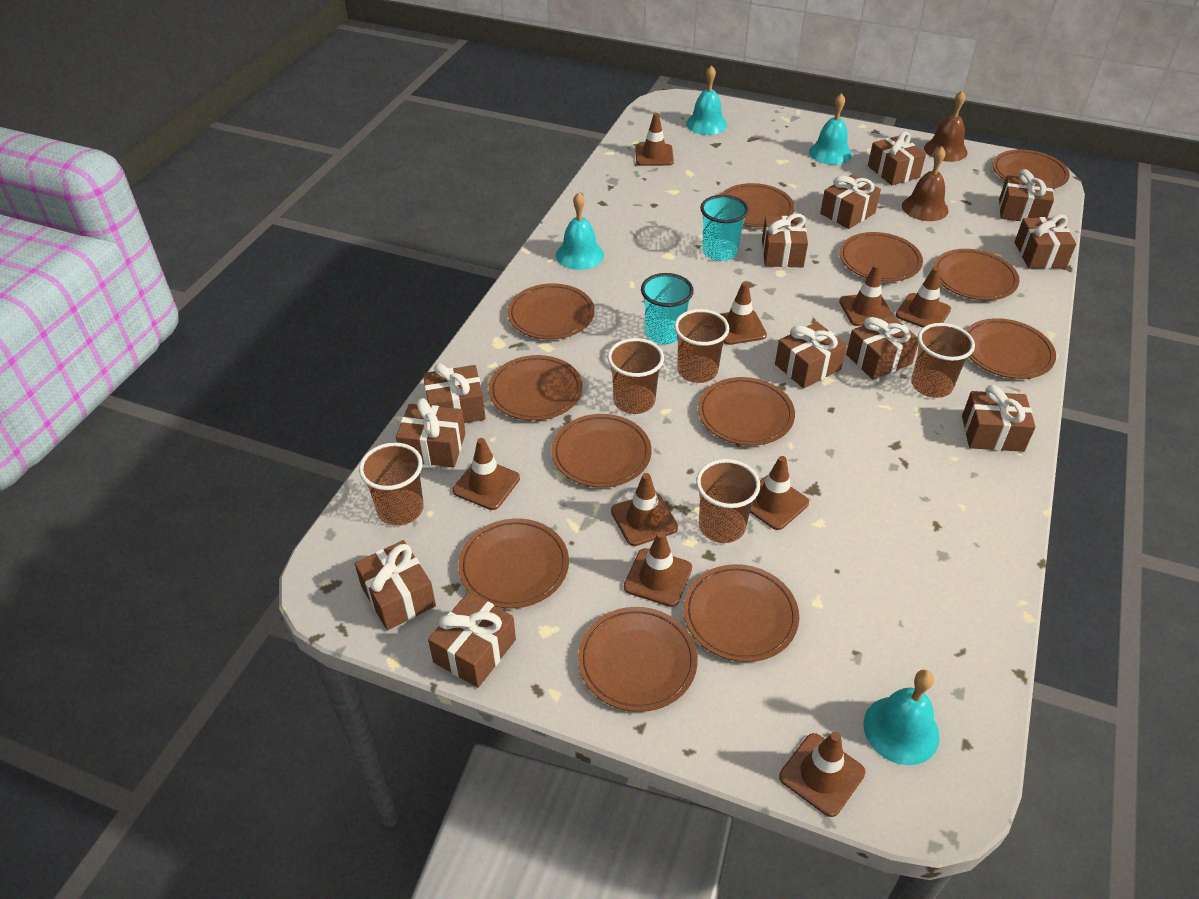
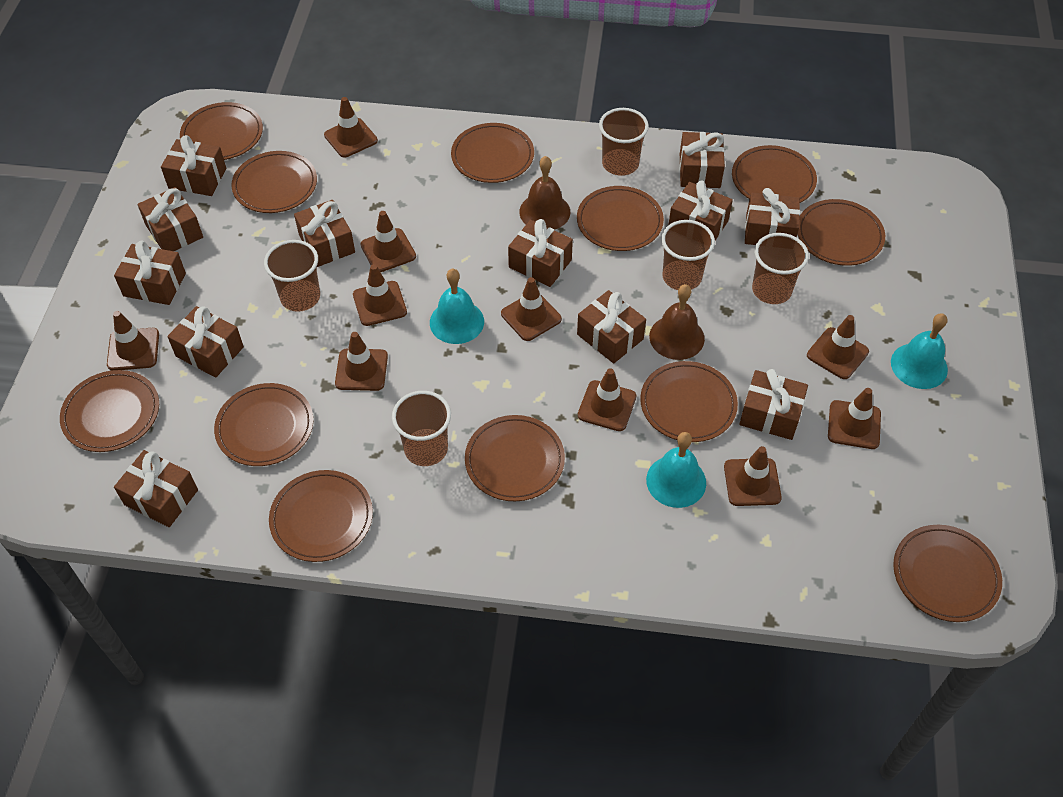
brown traffic cone: 9 -> 10
turquoise bell: 4 -> 3
turquoise cup: 2 -> 0

